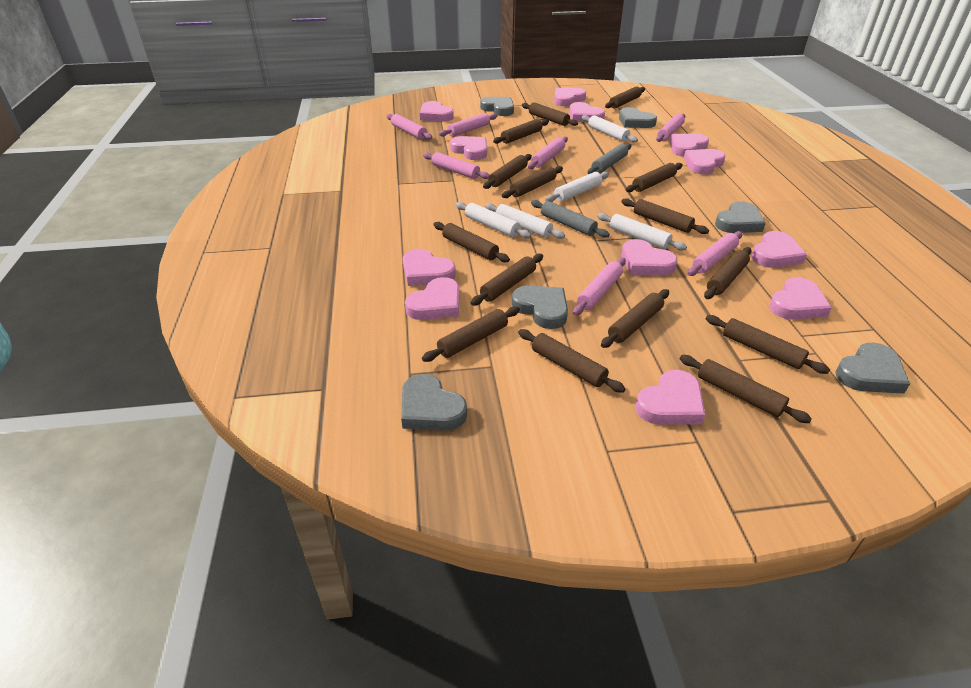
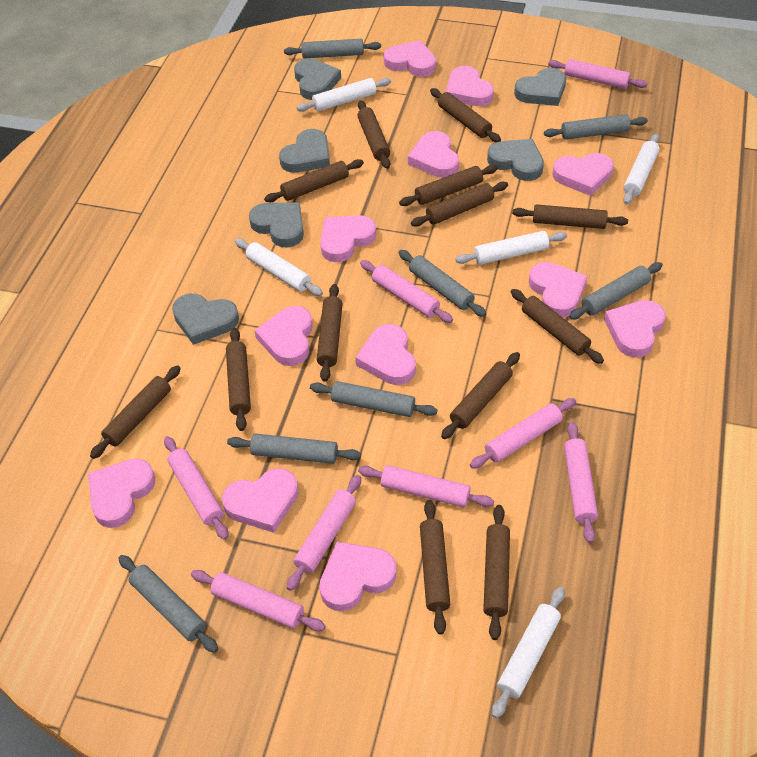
brown rolling pin: 15 -> 13
grey rolling pin: 2 -> 7
pink rolling pin: 7 -> 8

